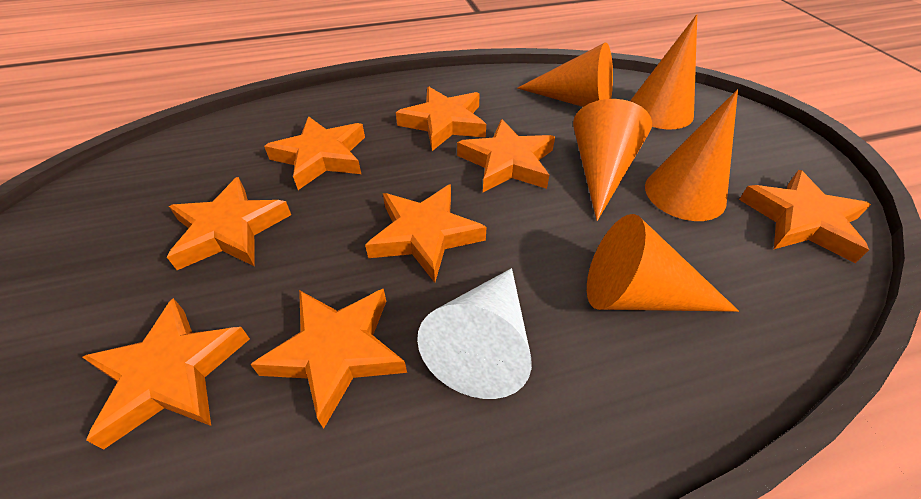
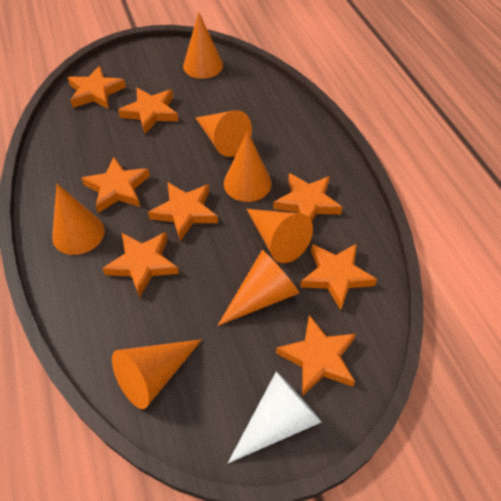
orange cone: 5 -> 7

